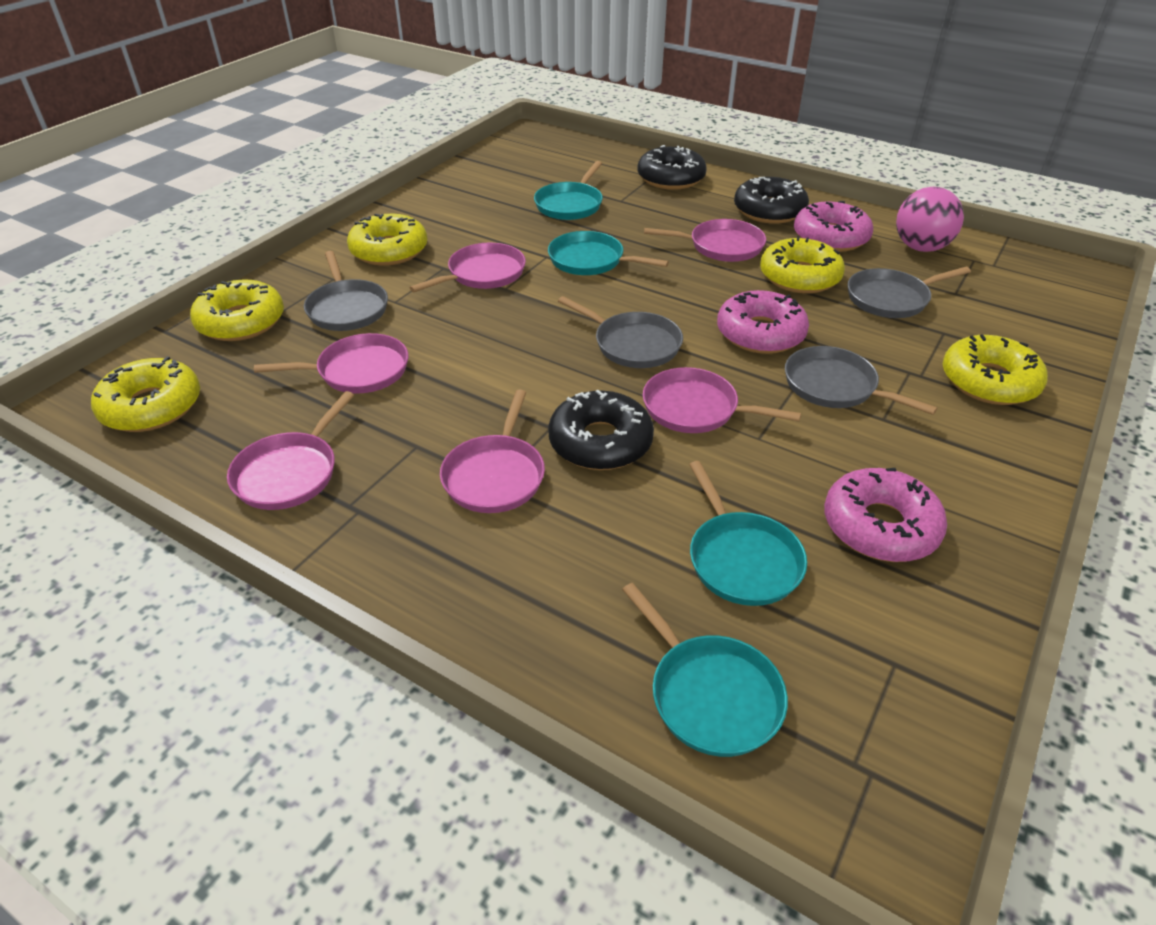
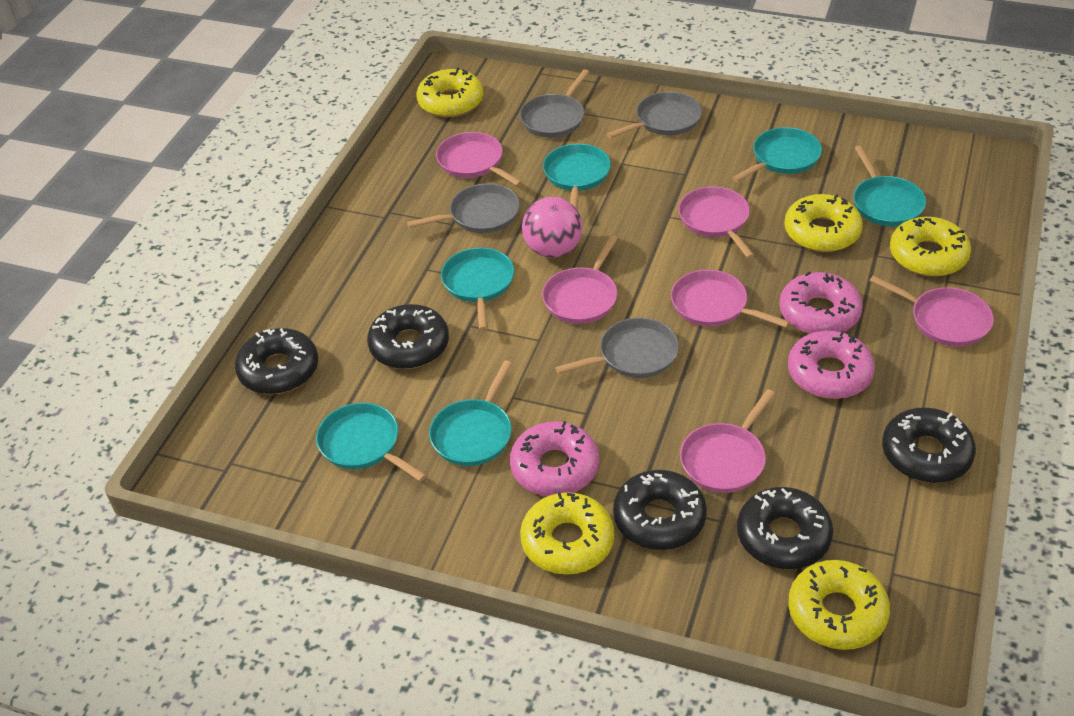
black donut: 3 -> 5
turquoise pan: 4 -> 6

